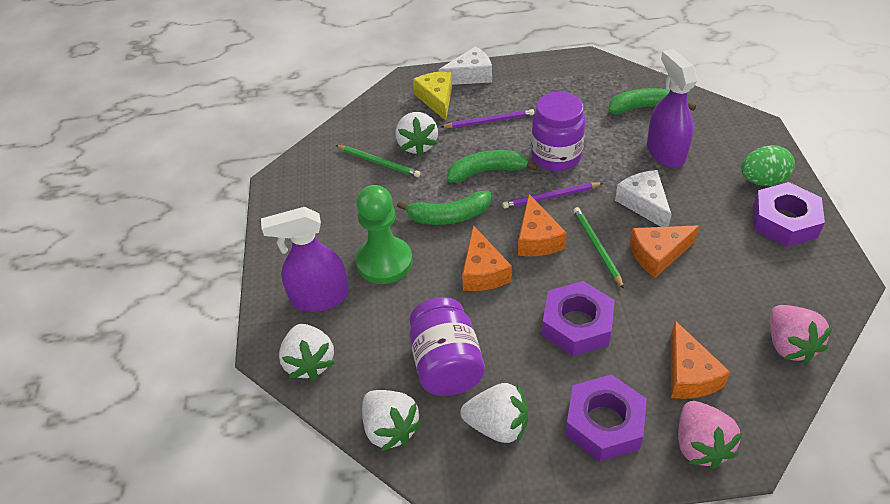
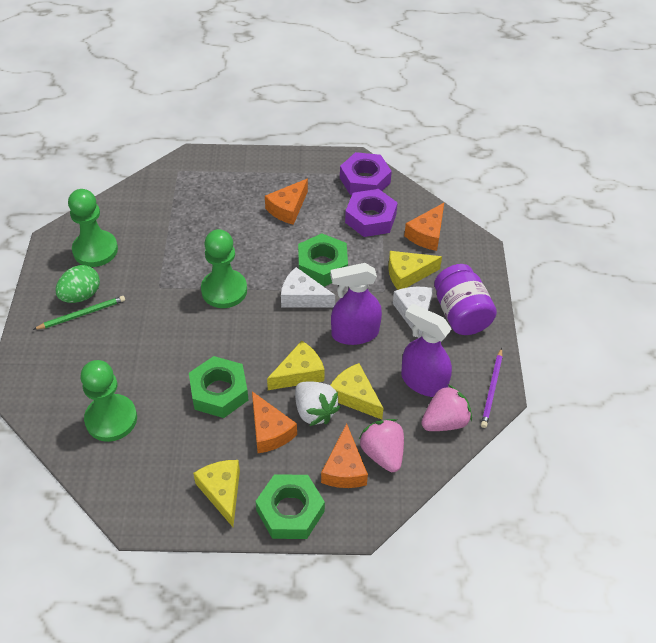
green banana: 3 -> 0
green nut: 0 -> 3
green pawn: 1 -> 3
green pencil: 2 -> 1
purple jar: 2 -> 1
purple nut: 3 -> 2
purple pencil: 2 -> 1
white strawberry: 4 -> 1
yellow cheese: 1 -> 4

